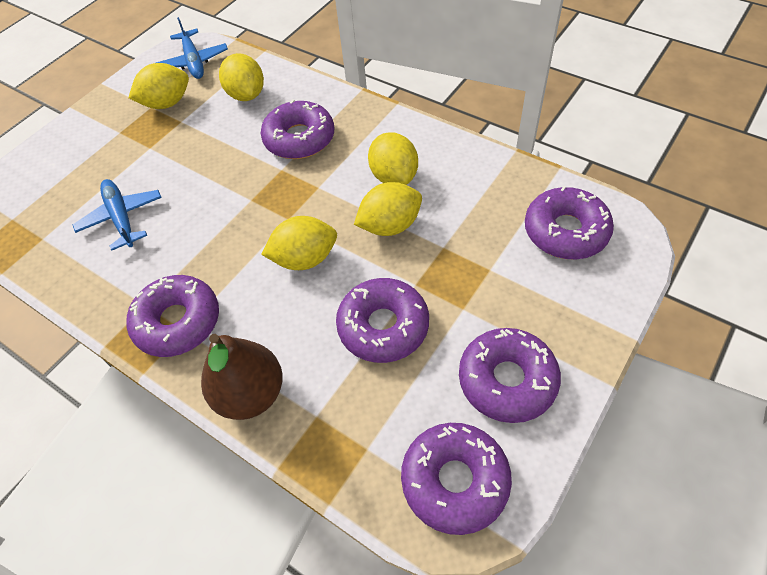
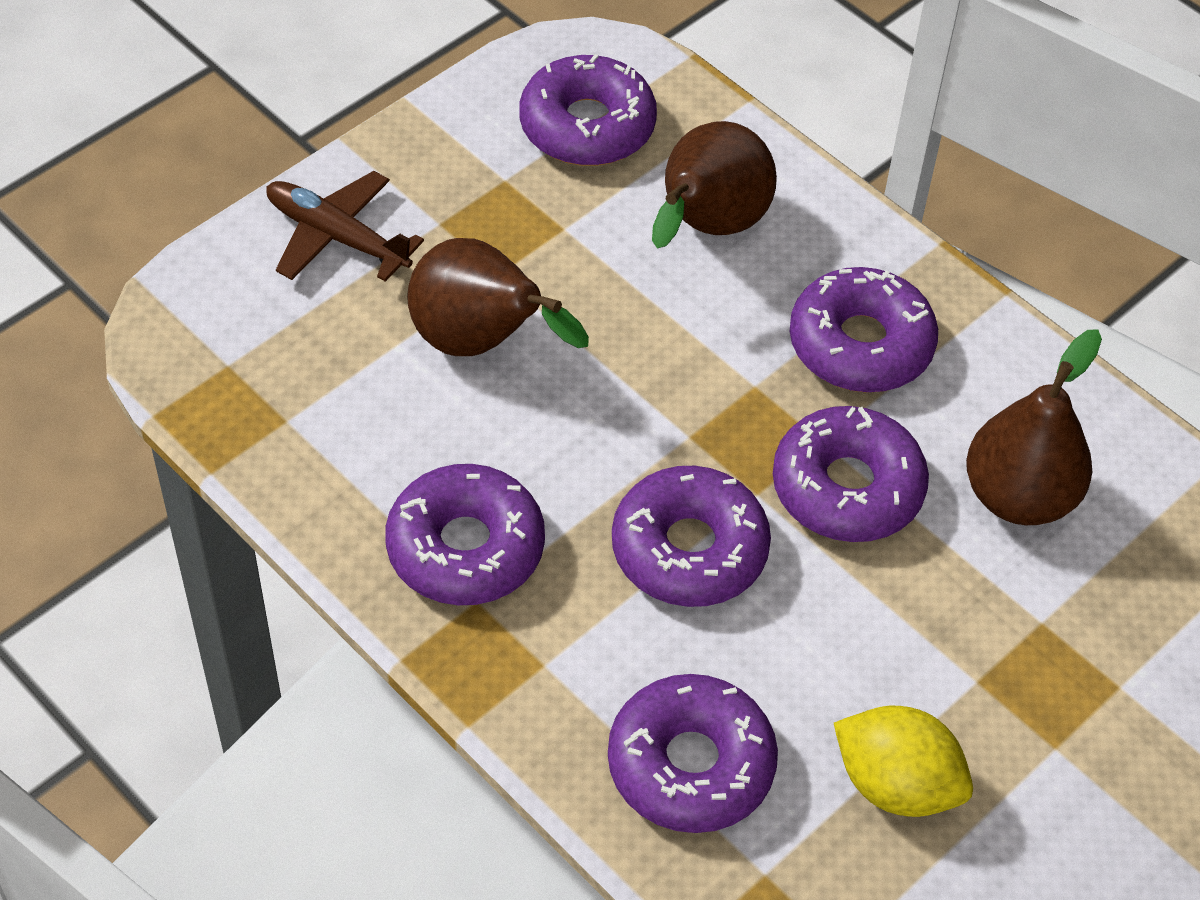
blue plane: 2 -> 0
brown pear: 1 -> 3
brown plane: 0 -> 1
yellow lemon: 5 -> 1

